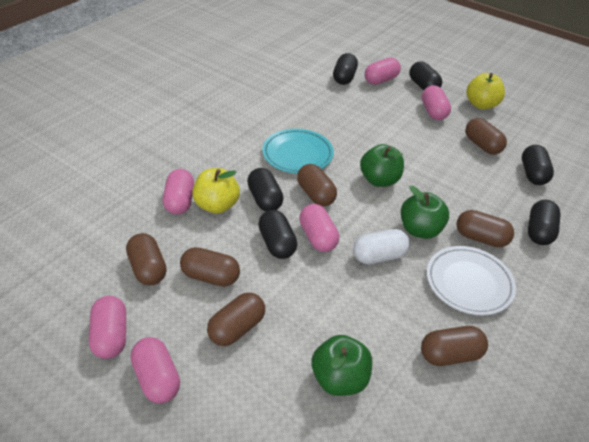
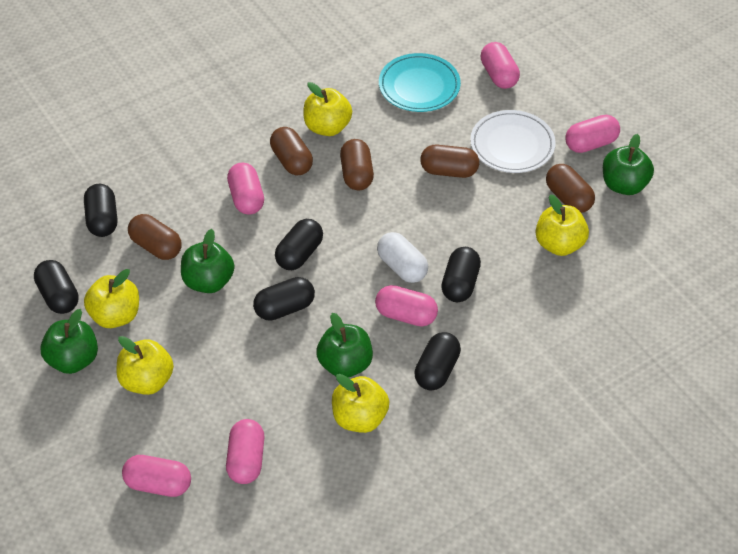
brown capsule: 7 -> 5
green apple: 3 -> 4
yellow apple: 2 -> 5

